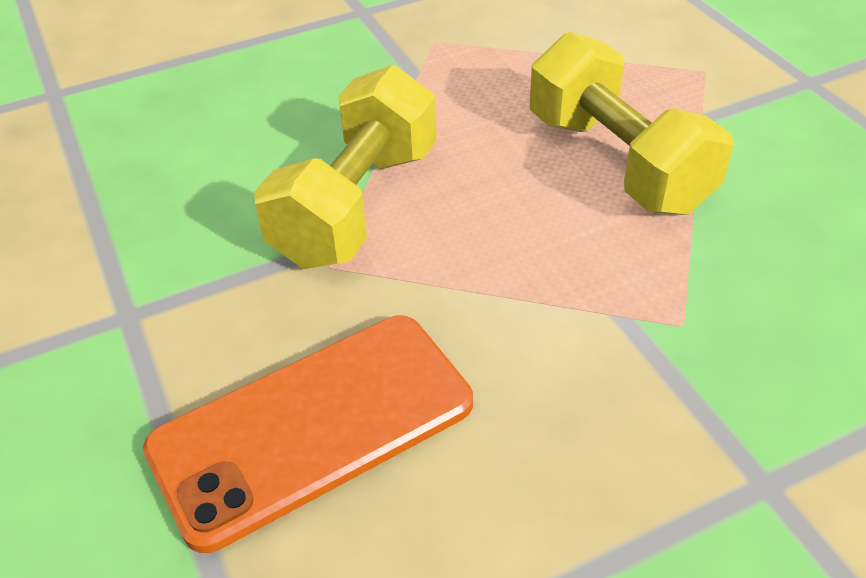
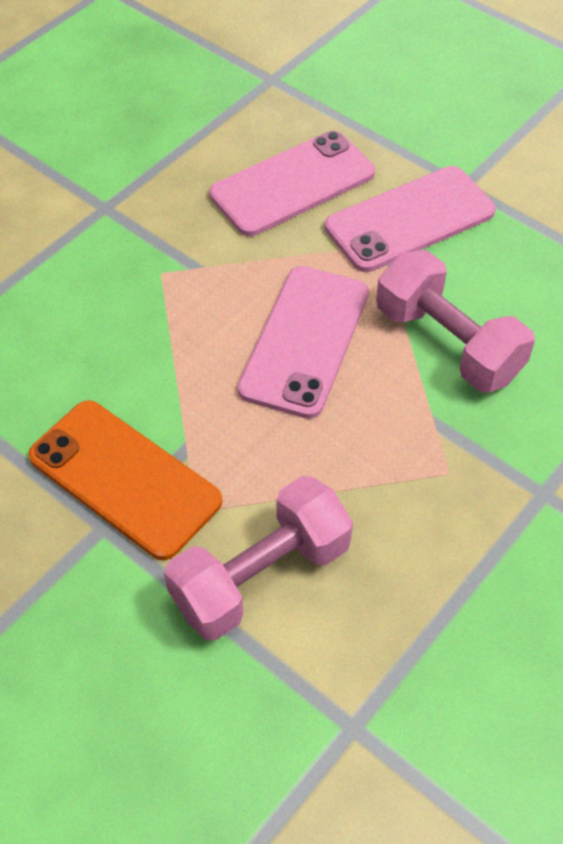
pink dumbbell: 0 -> 2
pink phone: 0 -> 3
yellow dumbbell: 2 -> 0

